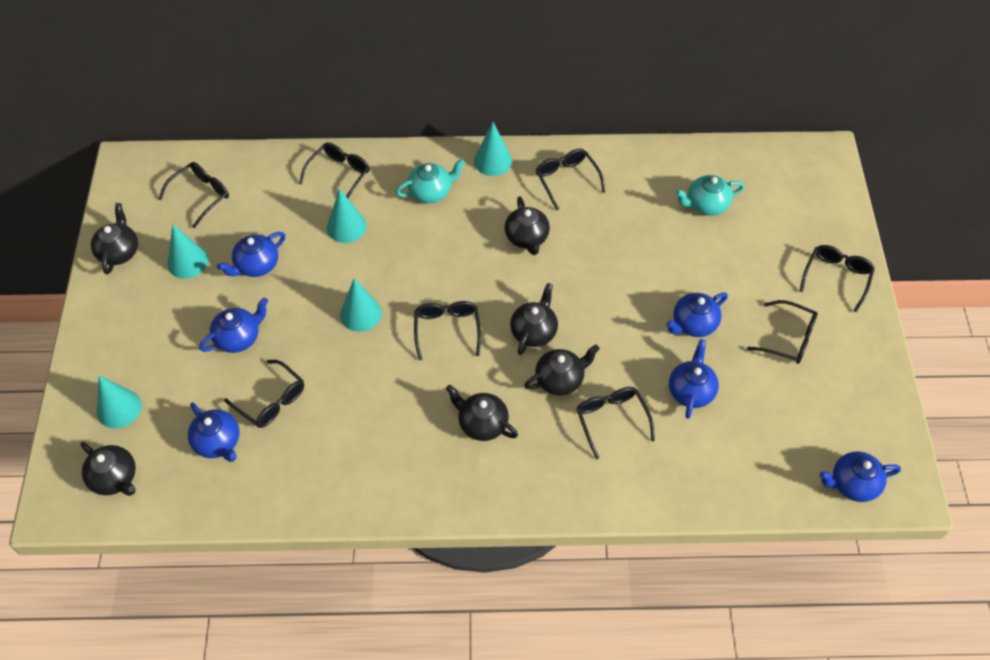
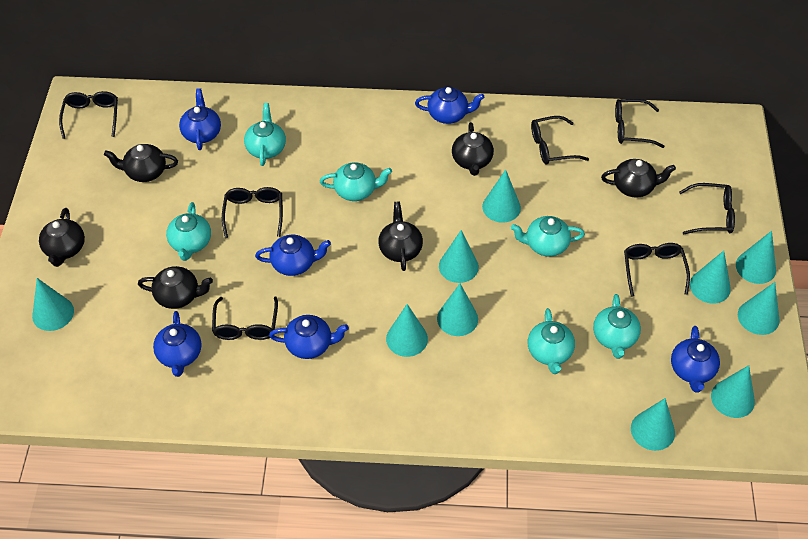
black glasses: 8 -> 7
turquoise cone: 5 -> 10
turquoise teapot: 2 -> 6

